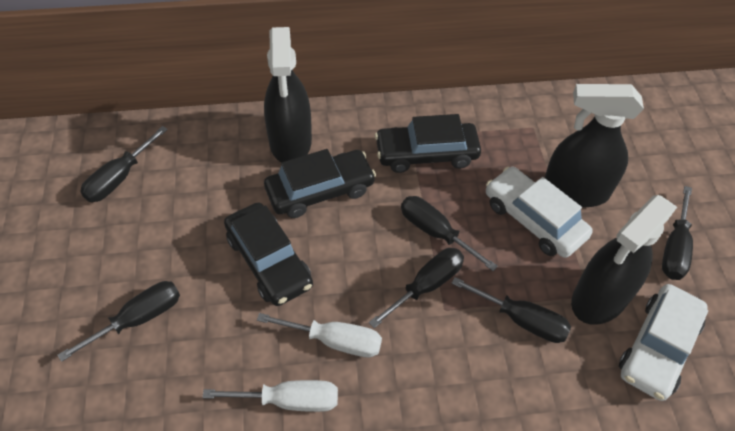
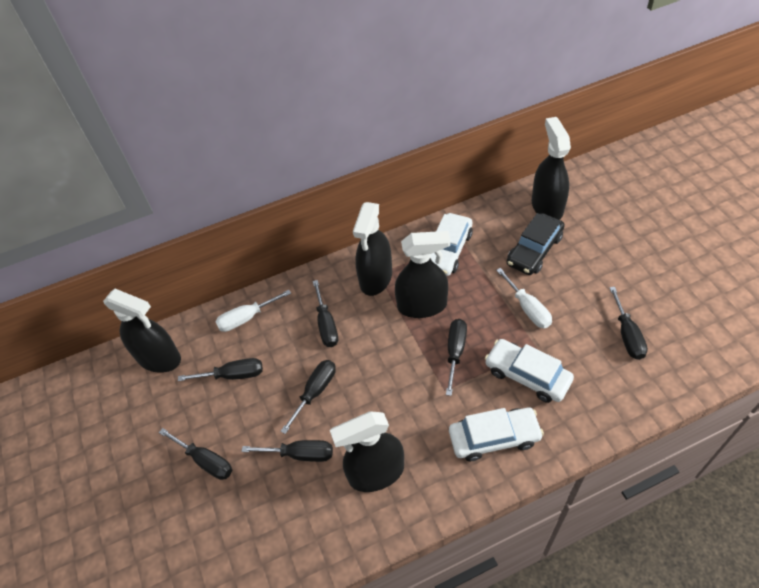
black car: 3 -> 1
black screwdriver: 6 -> 7
black spray bottle: 3 -> 5
white car: 2 -> 3

